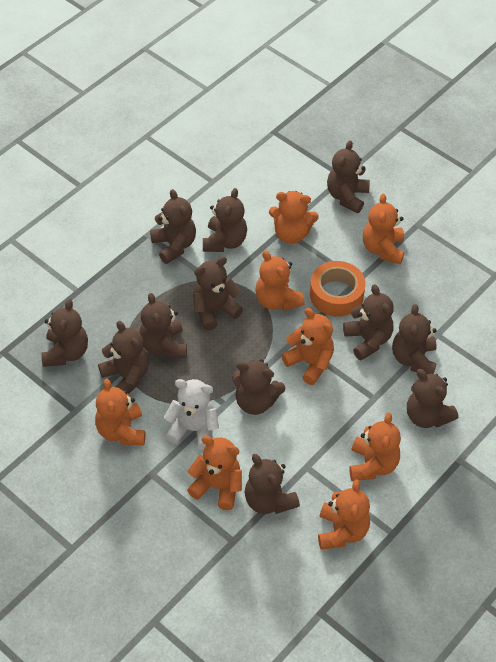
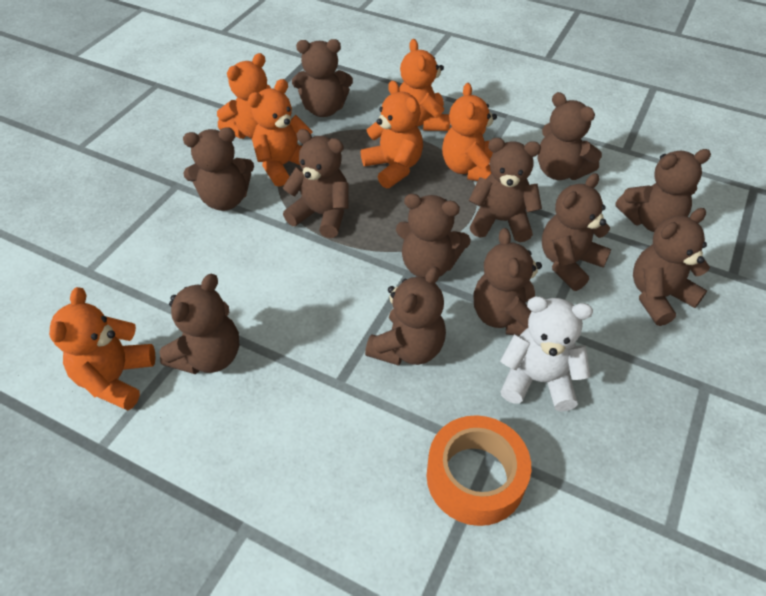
orange teddy bear: 8 -> 6

